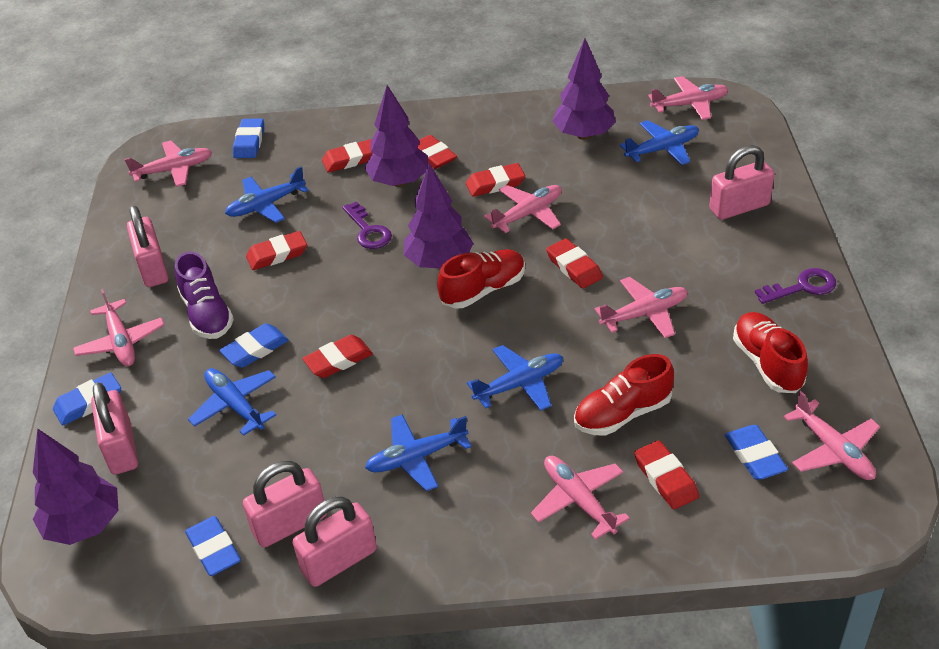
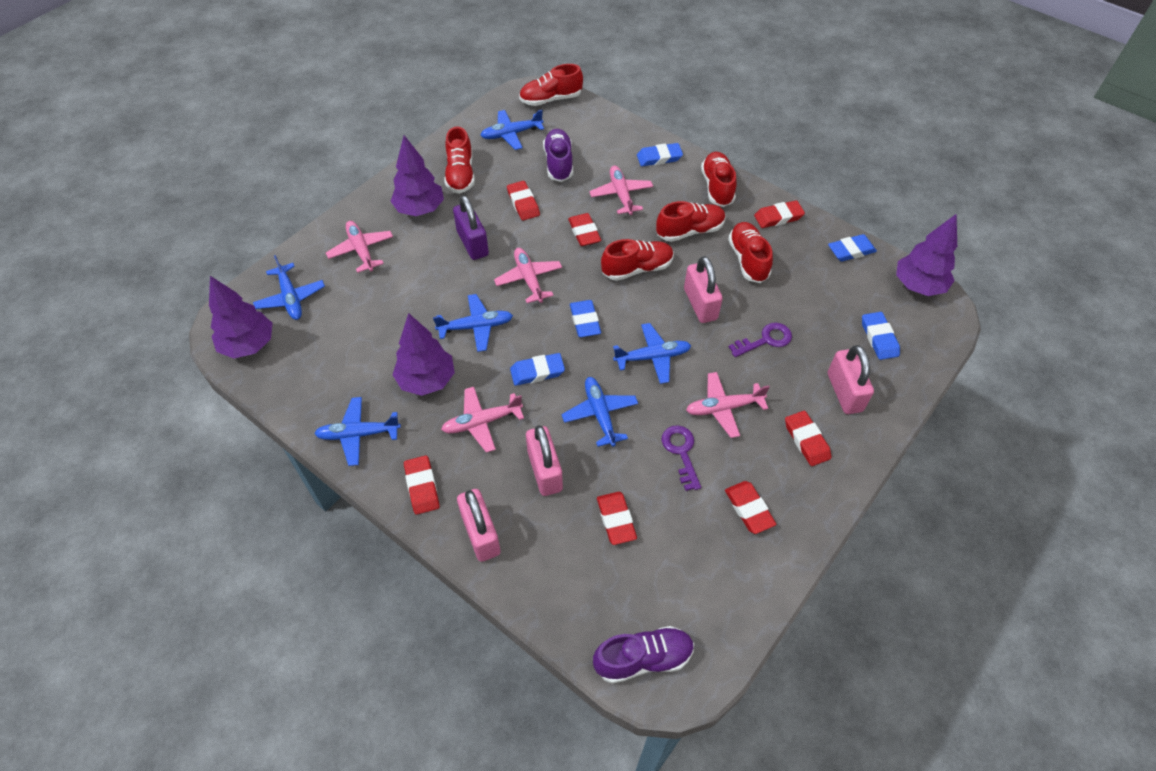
blue plane: 5 -> 6
pink padlock: 5 -> 4
pink plane: 7 -> 5
purple padlock: 0 -> 1
purple shoe: 1 -> 2
red shoe: 3 -> 6

